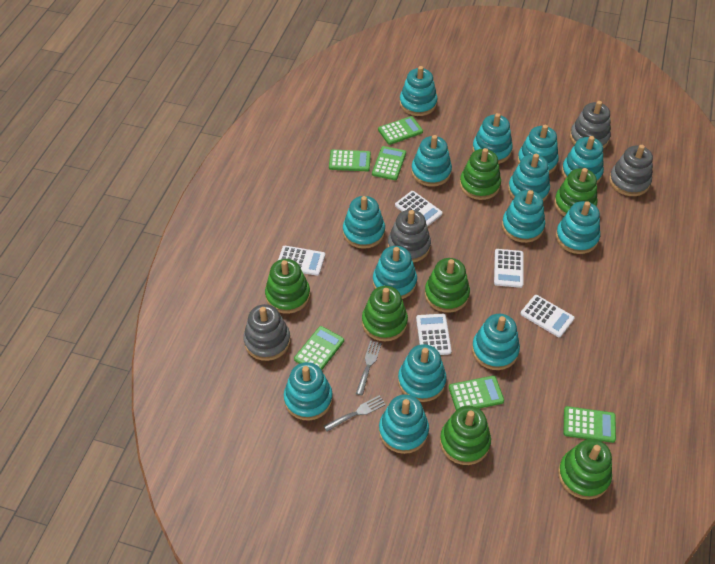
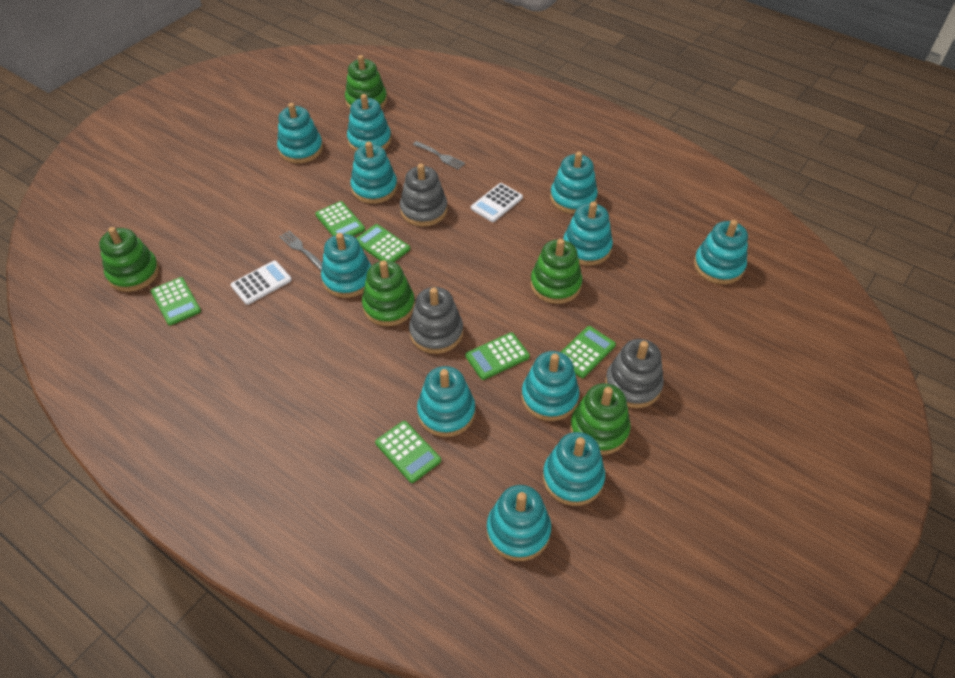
green stacking toy: 7 -> 5
grey stacking toy: 4 -> 3
turquoise stacking toy: 14 -> 11
white calculator: 5 -> 2

